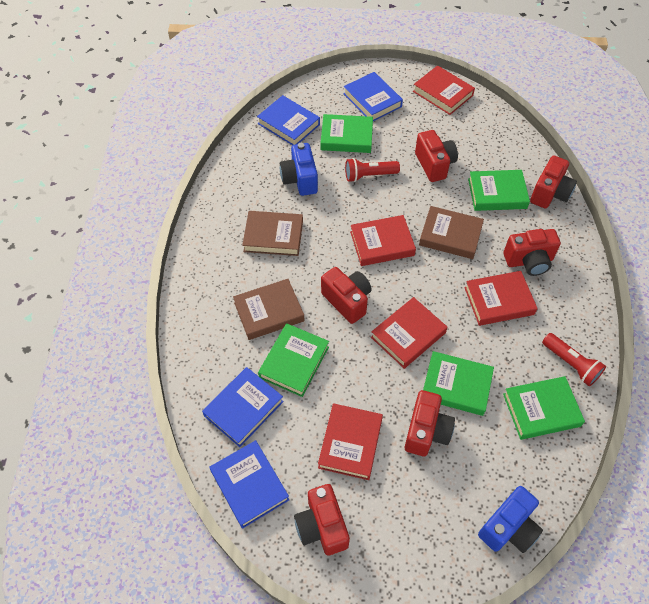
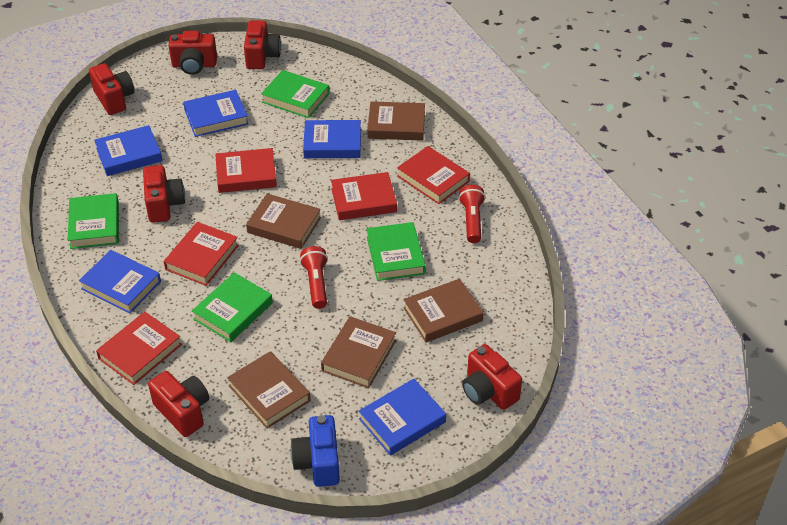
blue book: 4 -> 5
blue camera: 2 -> 1
brown book: 3 -> 5
green book: 5 -> 4

